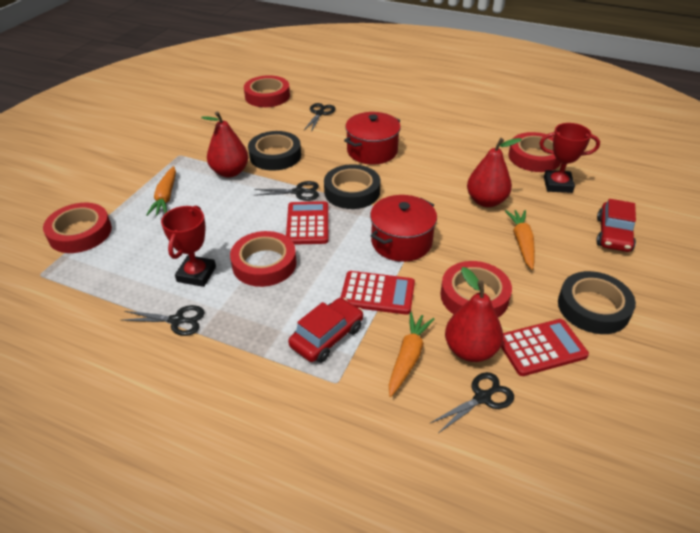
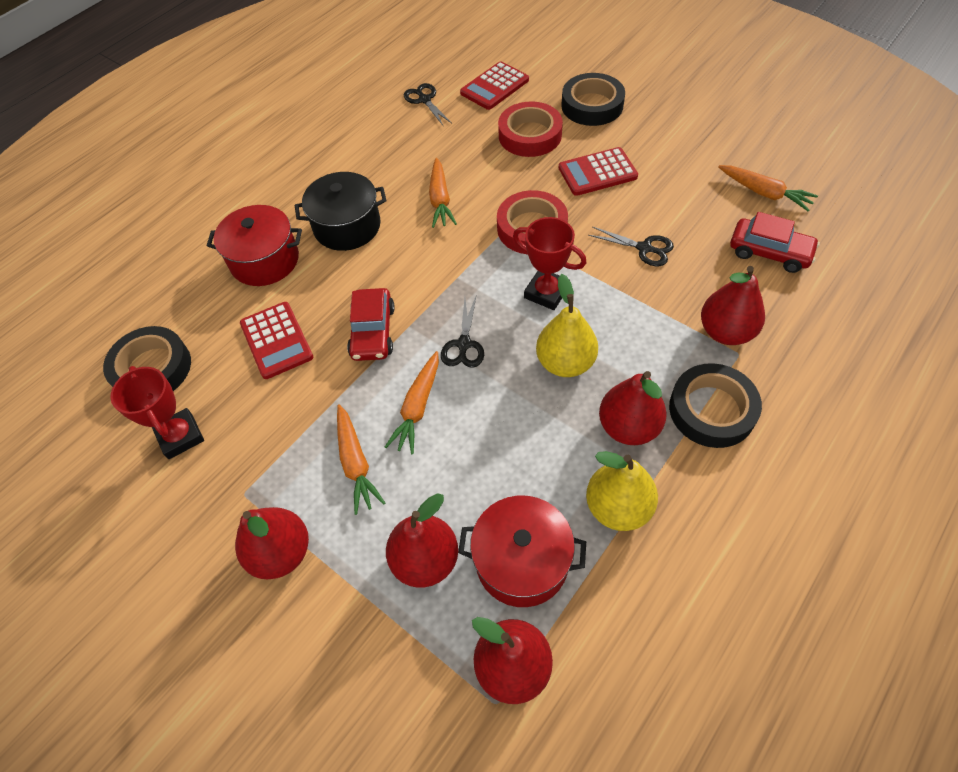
black pot: 0 -> 1
black scissors: 4 -> 3
orange carrot: 3 -> 4
red pear: 3 -> 5
red tape: 5 -> 2
yellow pear: 0 -> 2

